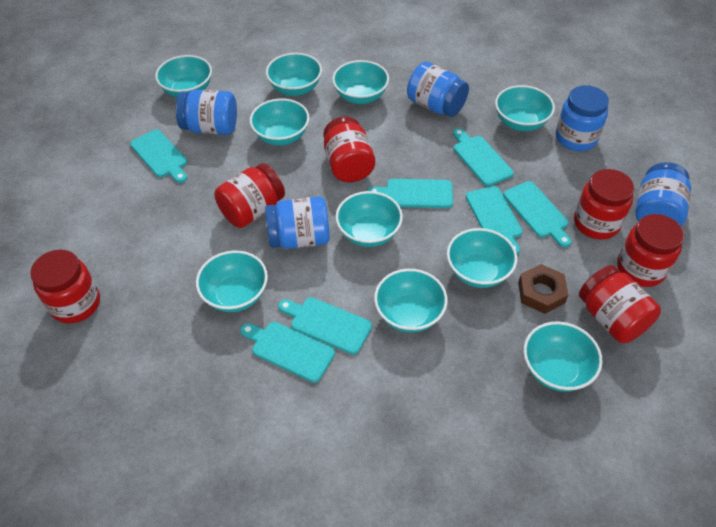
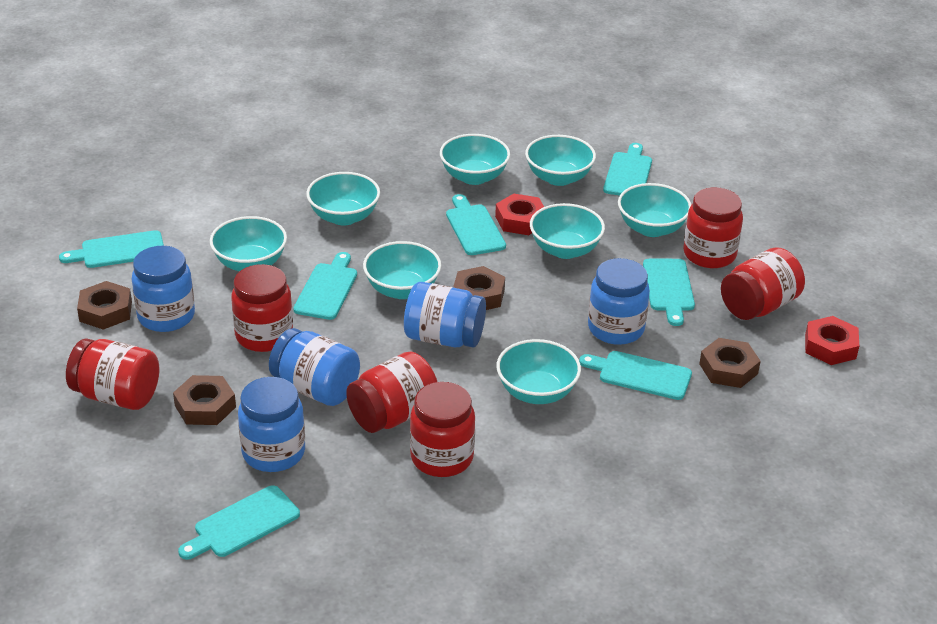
brown nut: 1 -> 4
red nut: 0 -> 2
turquoise bowl: 10 -> 8

